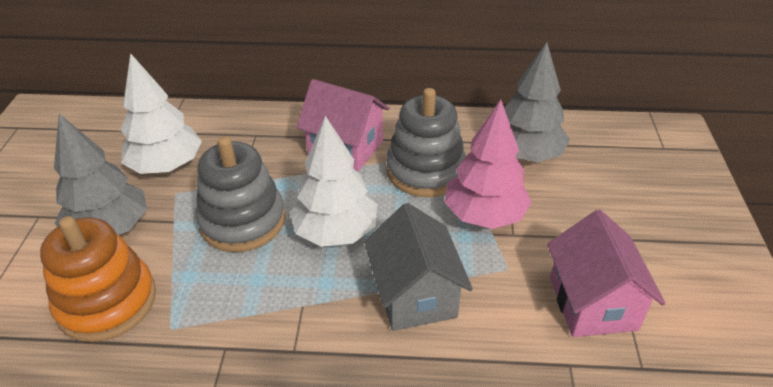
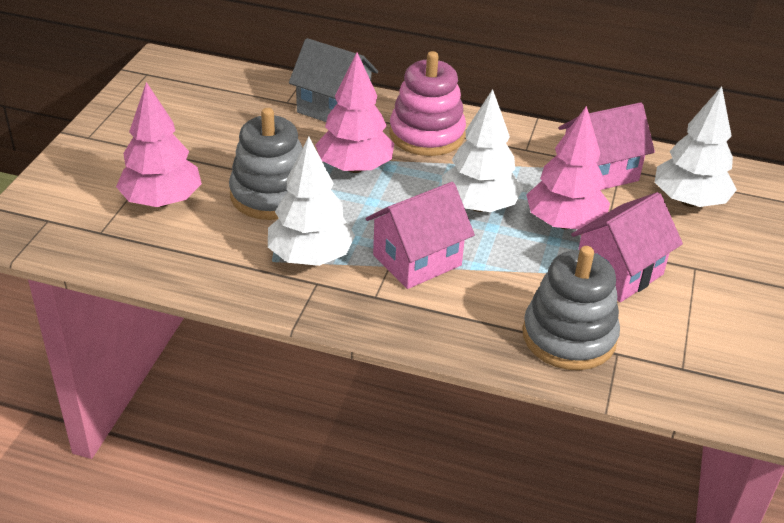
grey tree: 2 -> 0
orange stacking toy: 1 -> 0
pink house: 2 -> 3
pink stacking toy: 0 -> 1
pink tree: 1 -> 3
white tree: 2 -> 3

